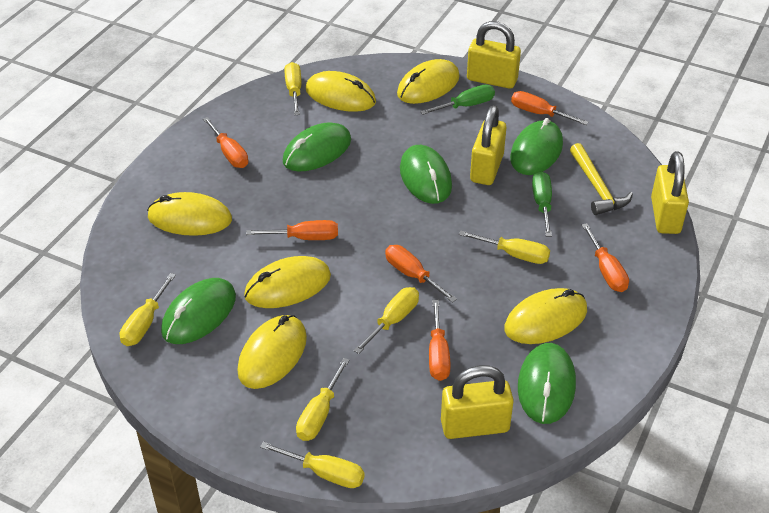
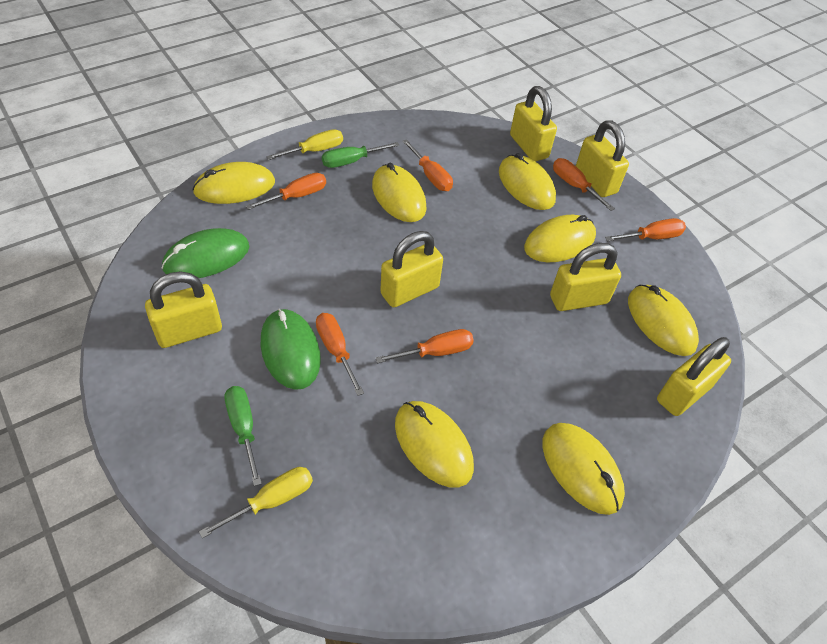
green mouse: 5 -> 2
yellow hammer: 1 -> 0
yellow mouse: 6 -> 7
yellow padlock: 4 -> 6
yellow screwdriver: 6 -> 2

